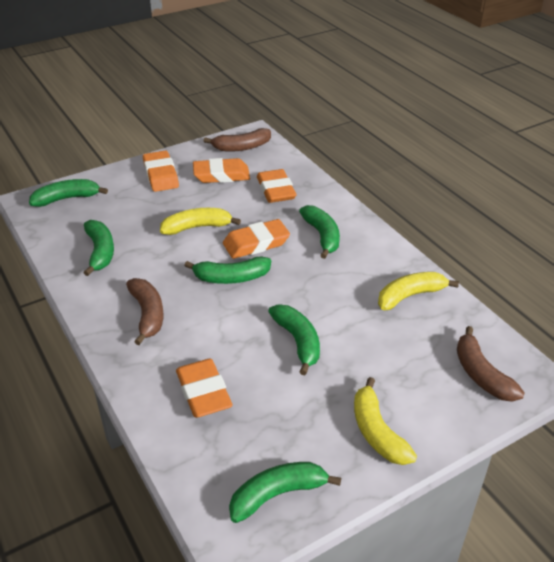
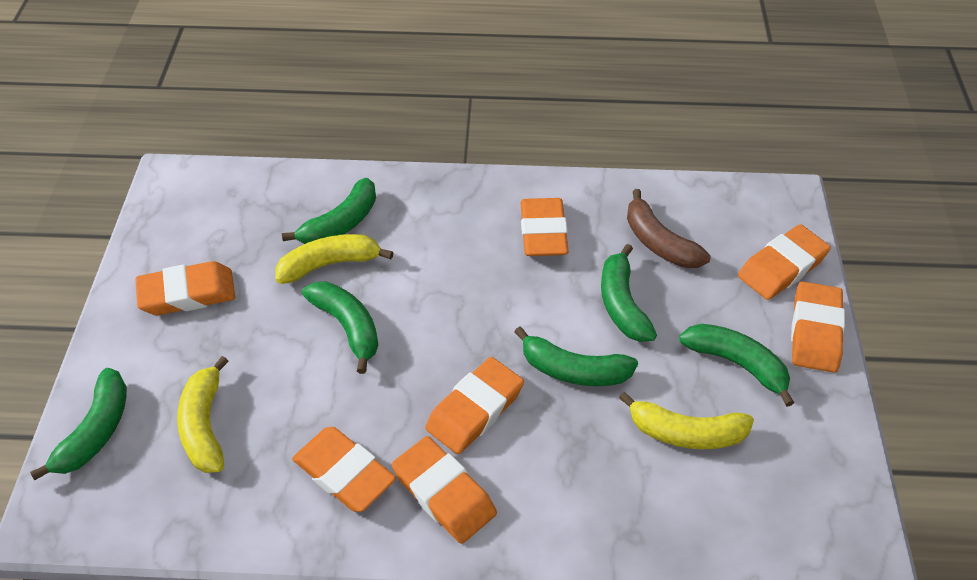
brown banana: 3 -> 1
orange eraser: 5 -> 7

